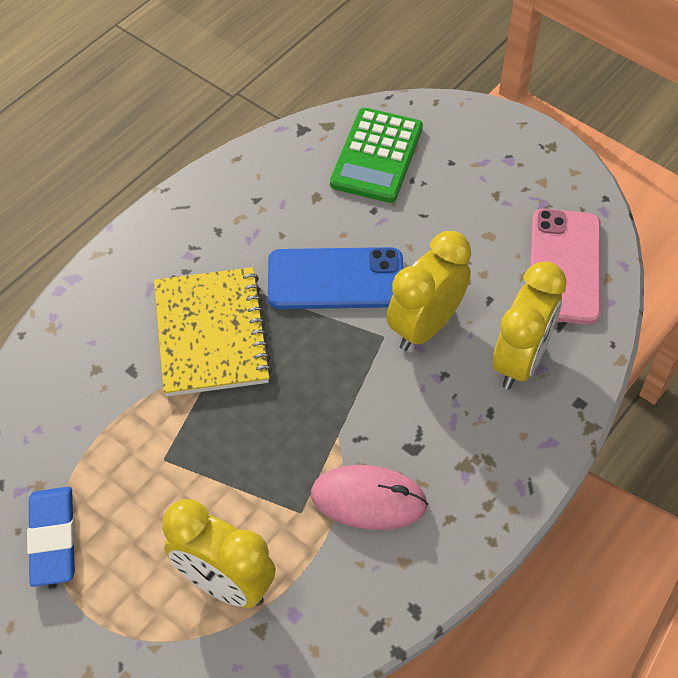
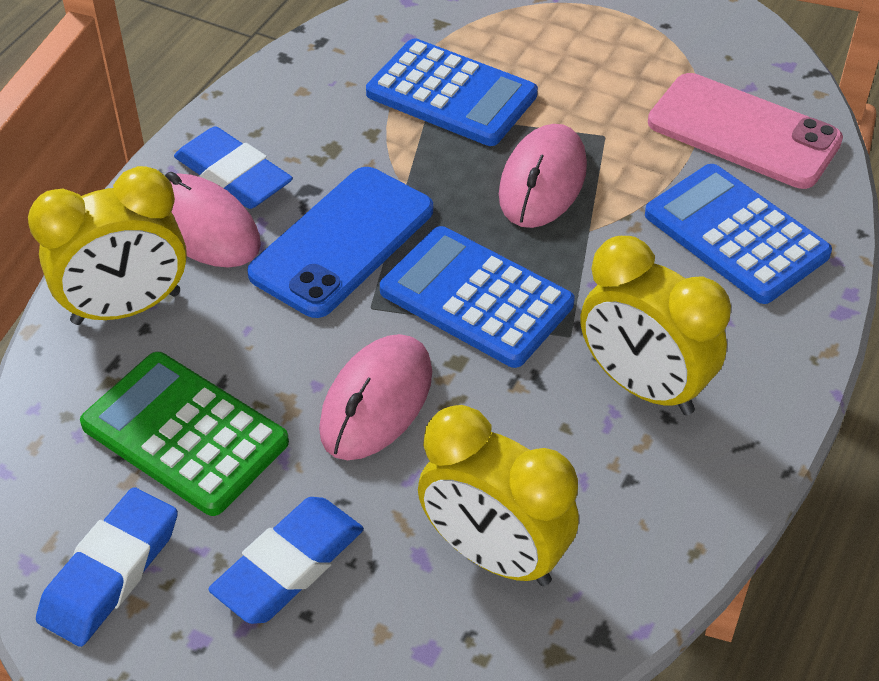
blue calculator: 0 -> 3
blue eraser: 1 -> 3
pink mouse: 1 -> 3
yellow notebook: 1 -> 0

